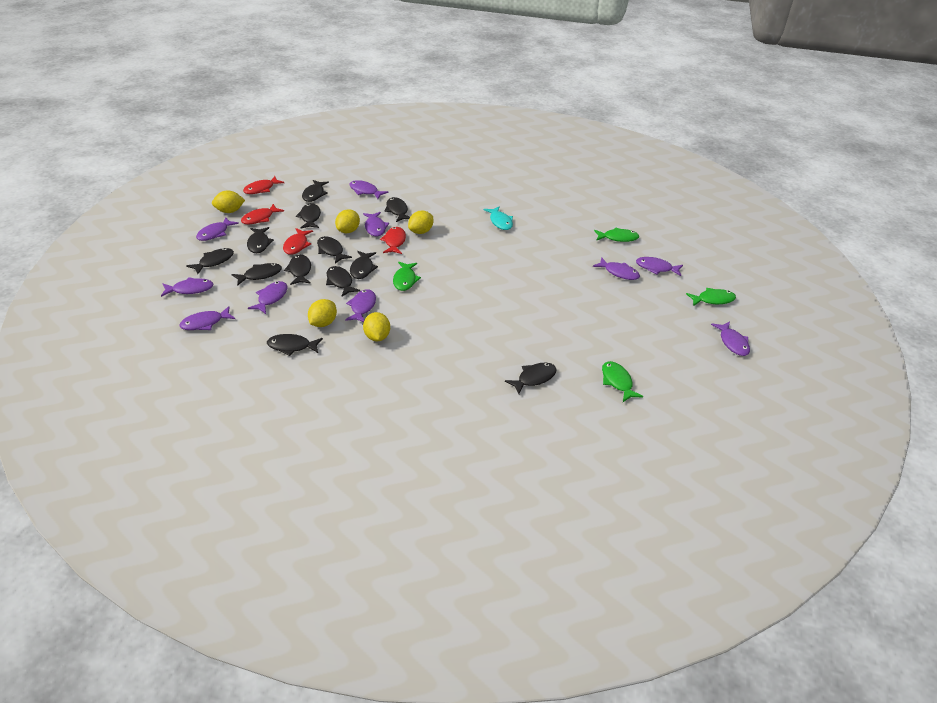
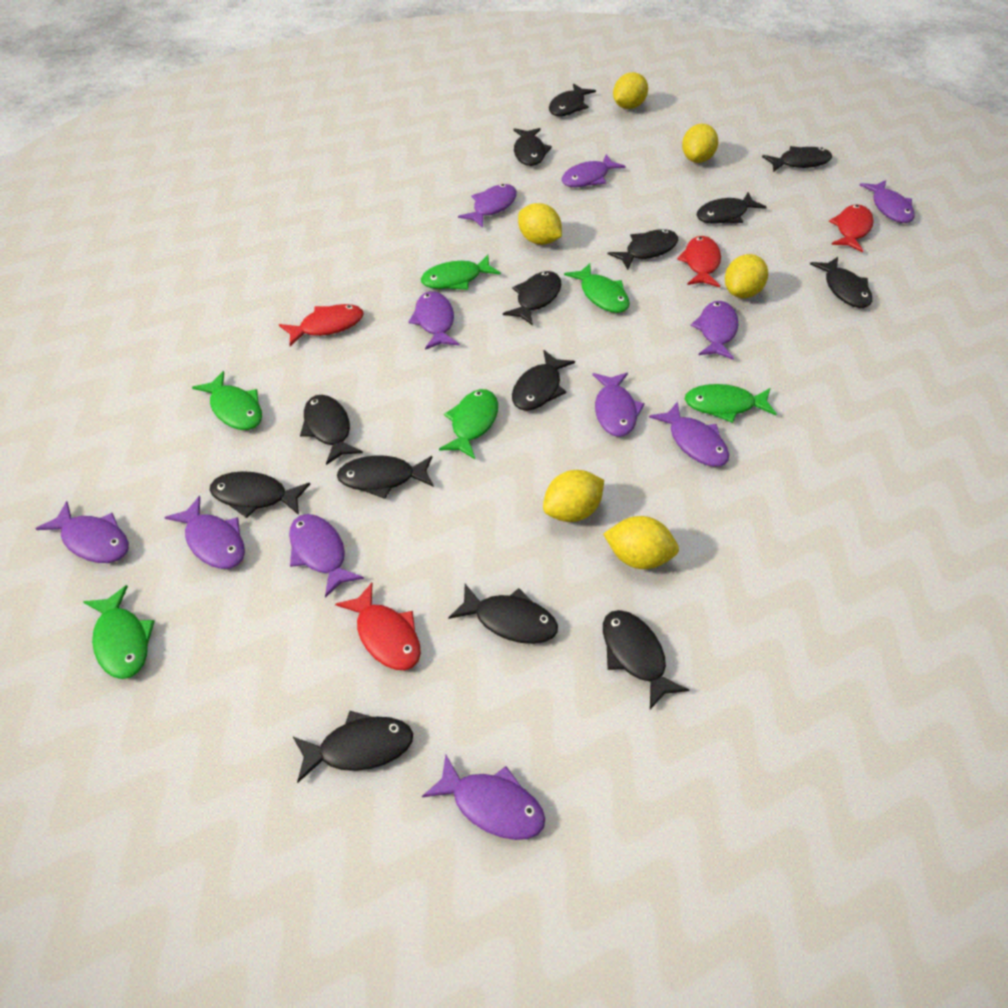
black fish: 12 -> 14
green fish: 4 -> 6
purple fish: 10 -> 11
turquoise fish: 1 -> 0
yellow lemon: 5 -> 6

